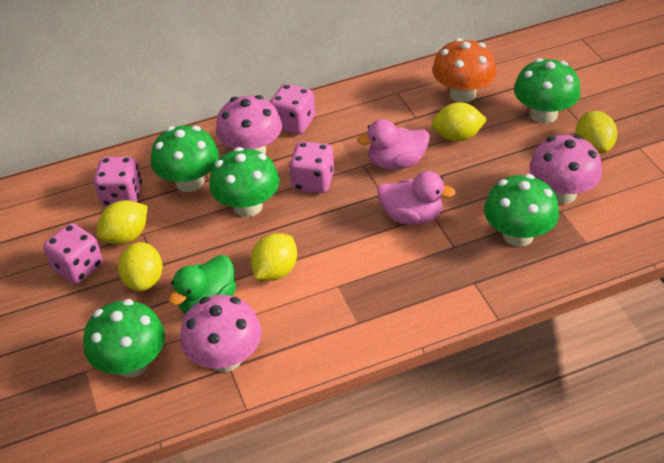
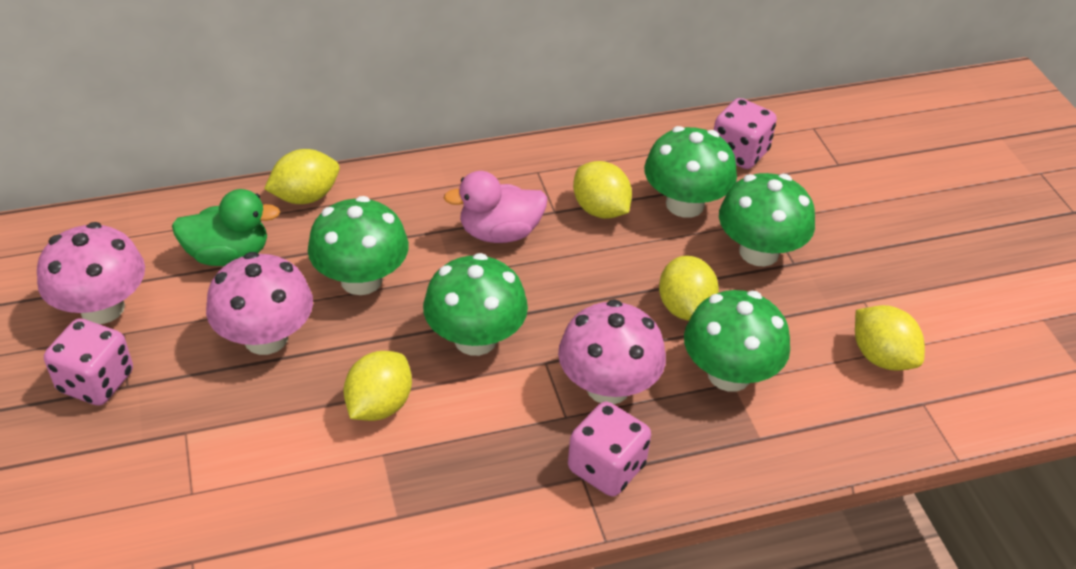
orange mushroom: 1 -> 0
pink dice: 4 -> 3
pink duck: 2 -> 1

